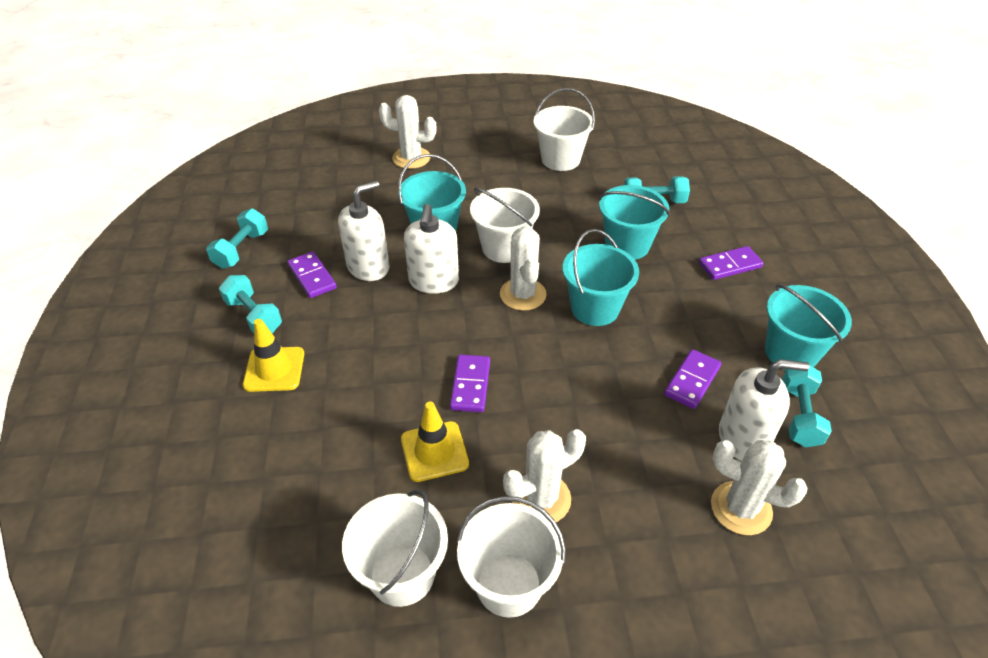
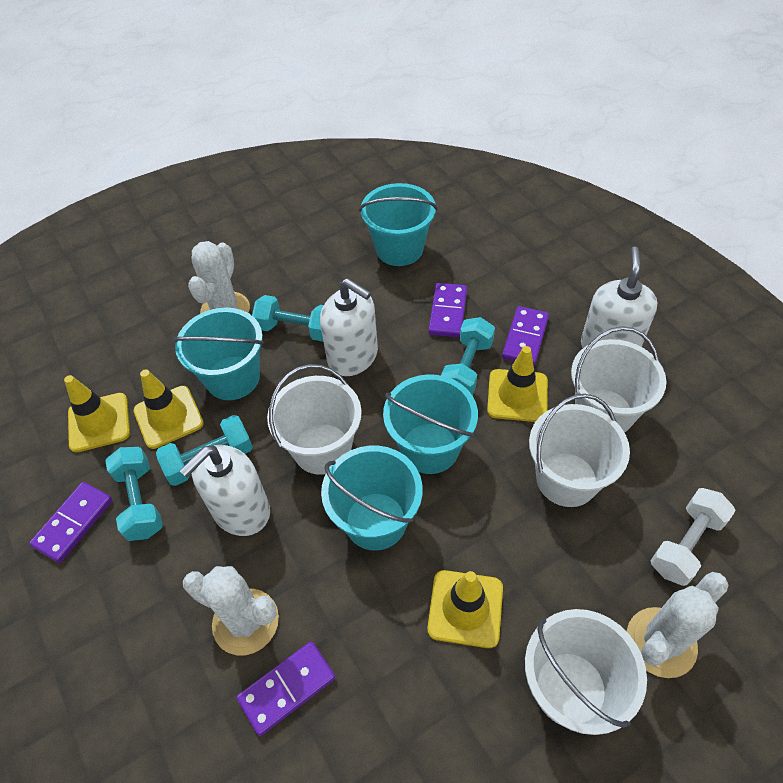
white cactus: 4 -> 3
white dumbbell: 0 -> 1
yellow traffic cone: 2 -> 4

